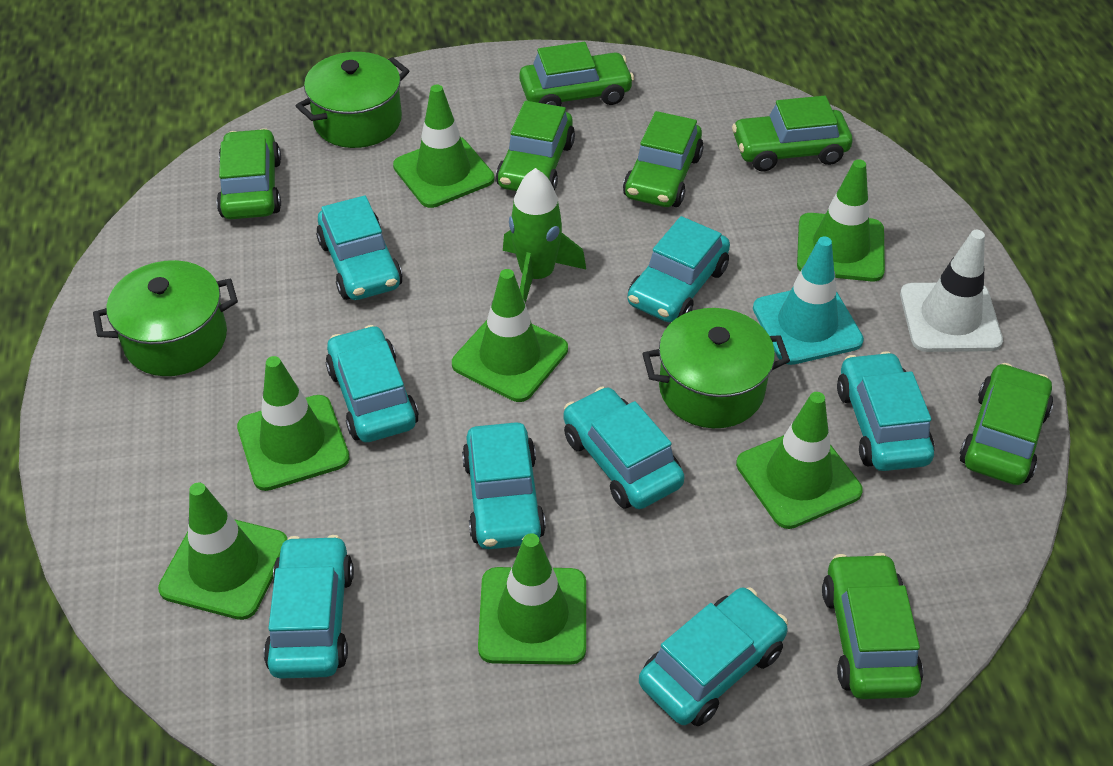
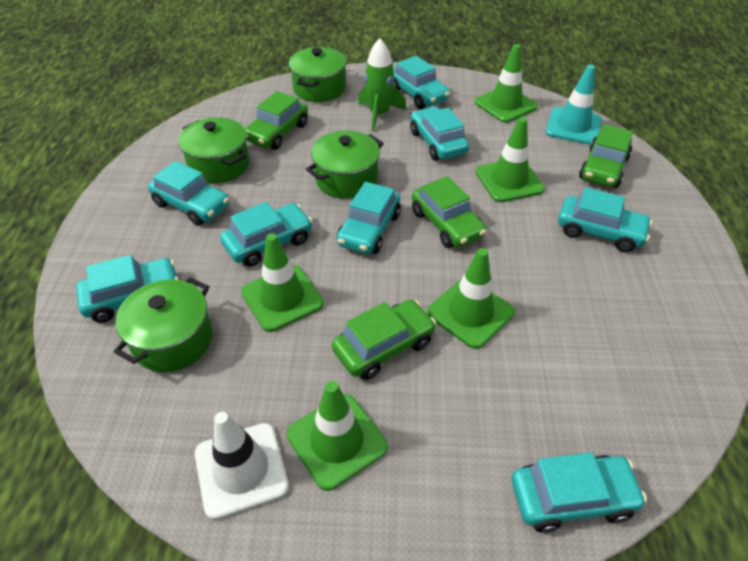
green car: 7 -> 4
green pot: 3 -> 4
green traffic cone: 7 -> 5

